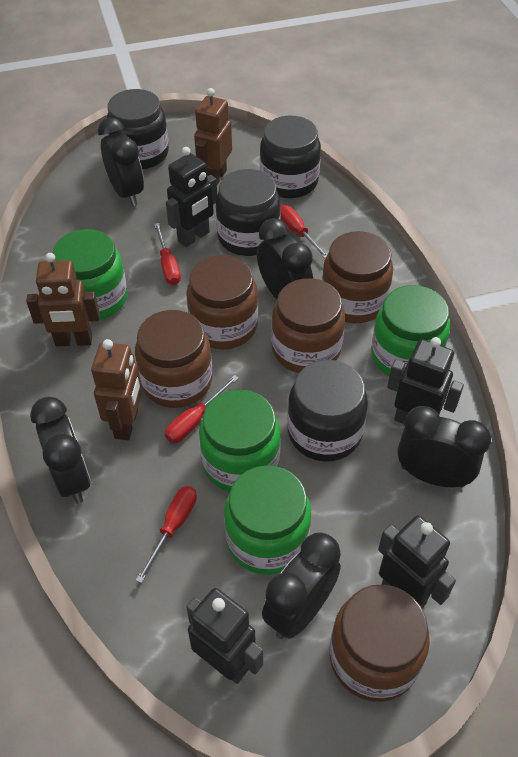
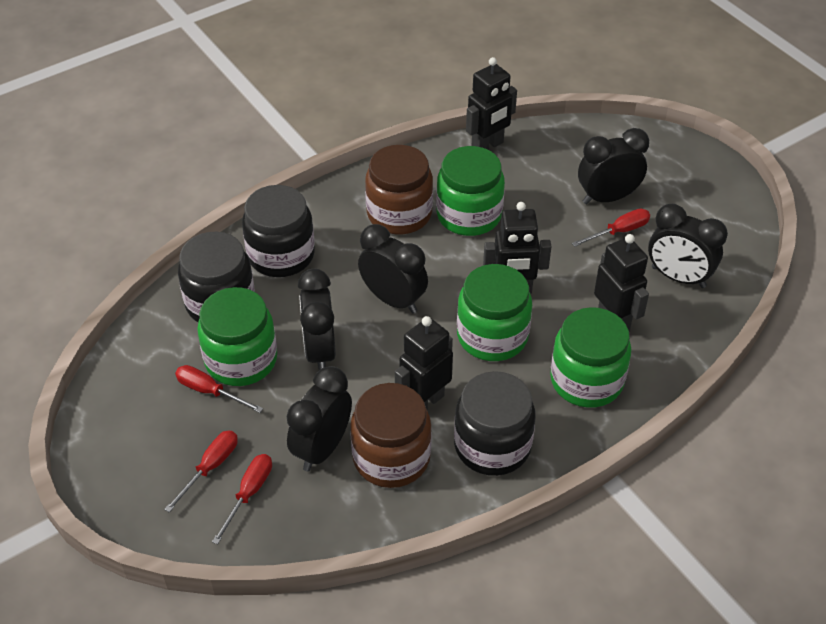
black jar: 4 -> 3
brown jar: 5 -> 2
brown robot: 3 -> 0

